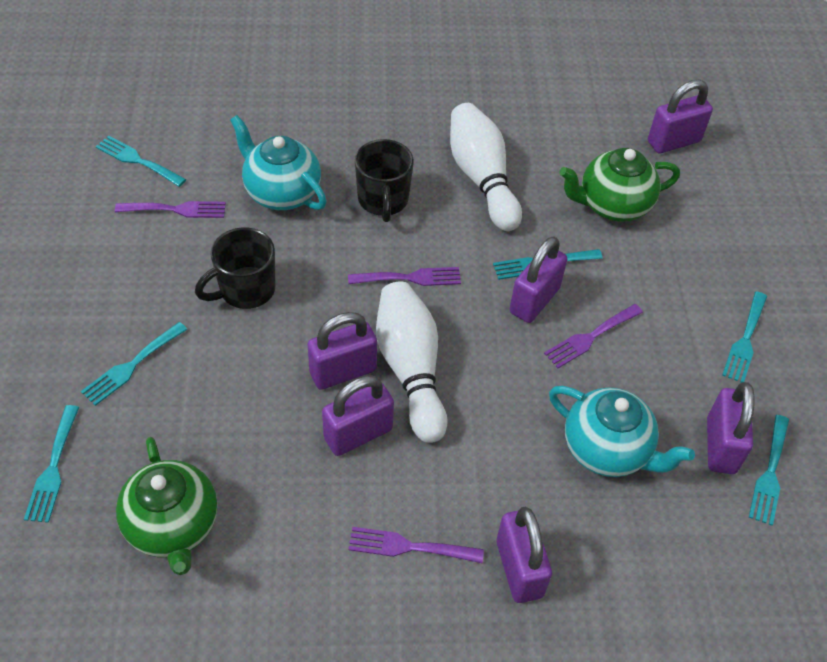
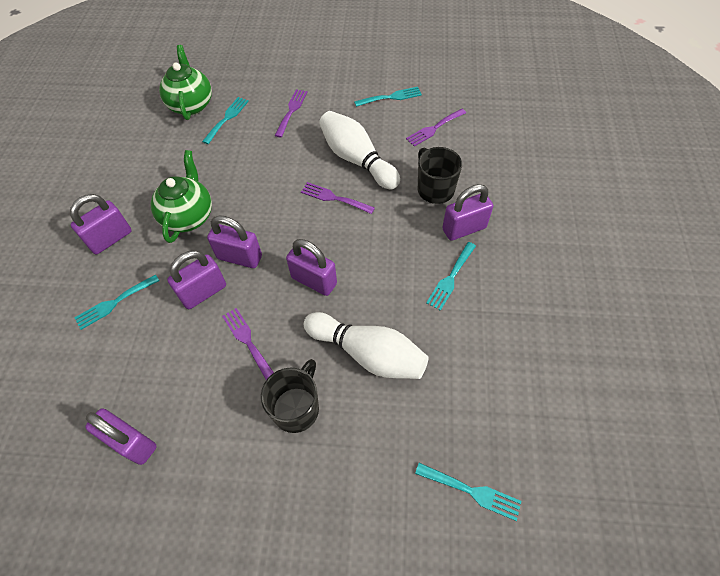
turquoise fork: 6 -> 5
turquoise teapot: 2 -> 0

